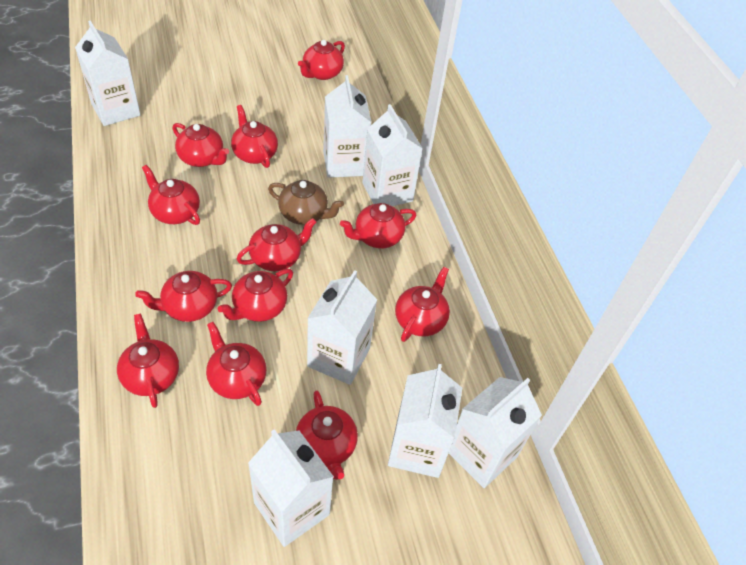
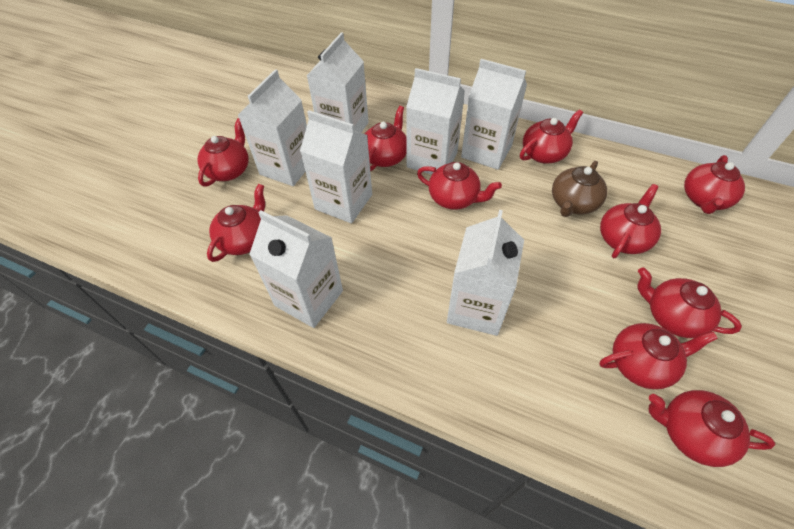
red teapot: 12 -> 10

